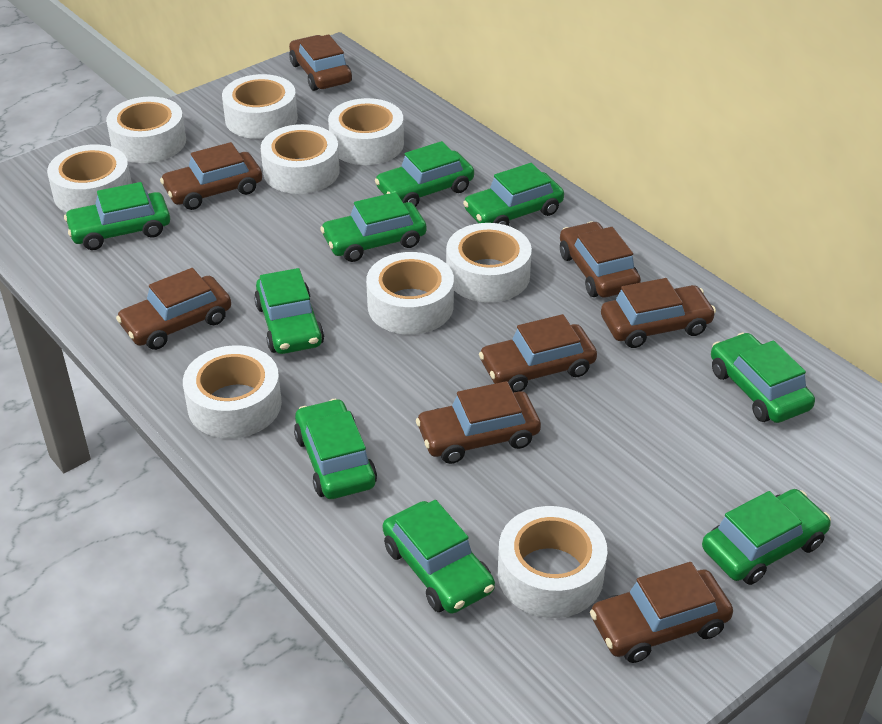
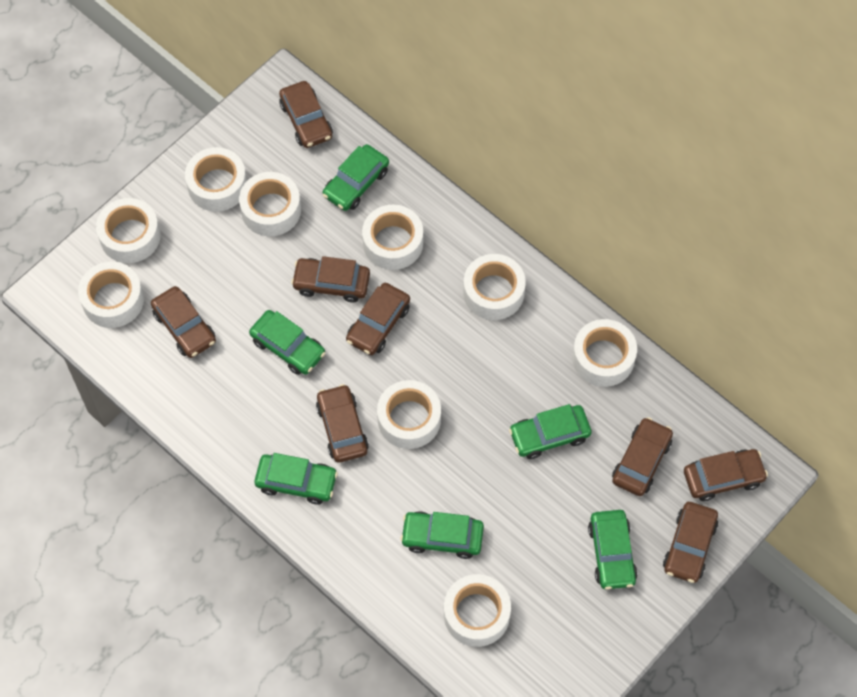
green car: 9 -> 6

